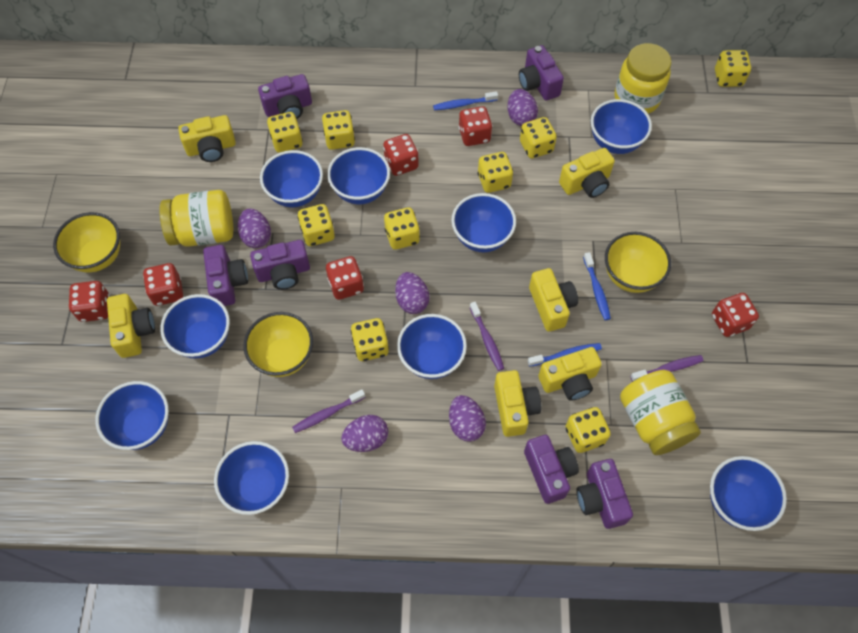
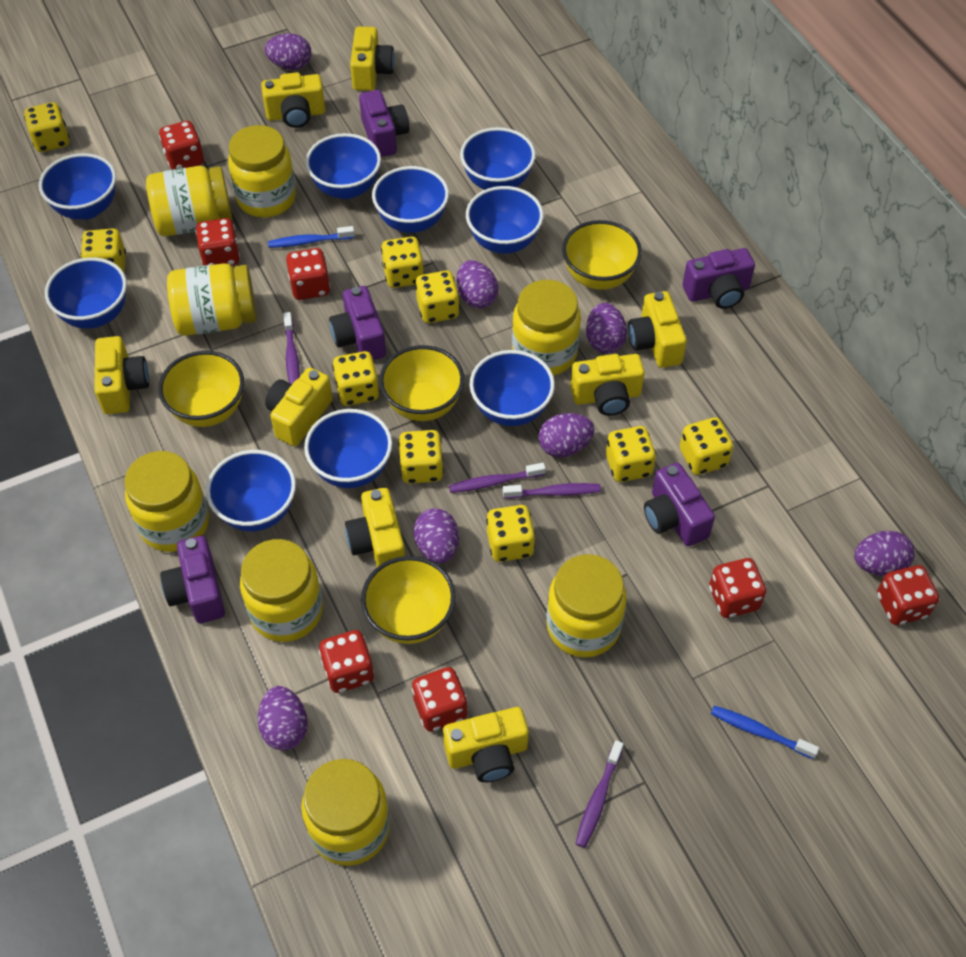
blue toothbrush: 3 -> 2
purple camera: 6 -> 5
purple egg: 5 -> 7
purple toothbrush: 3 -> 4
red dice: 6 -> 7
yellow bowl: 3 -> 4
yellow camera: 6 -> 8
yellow jar: 3 -> 8

